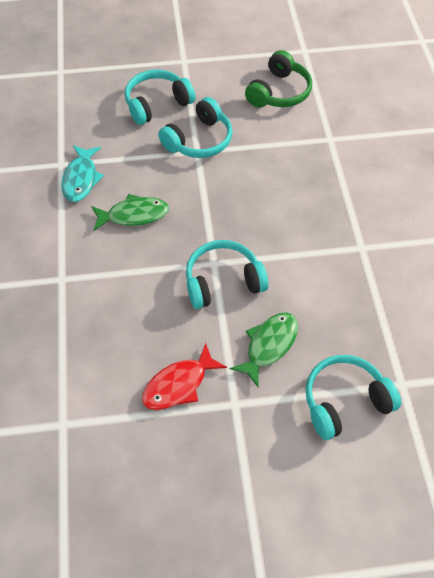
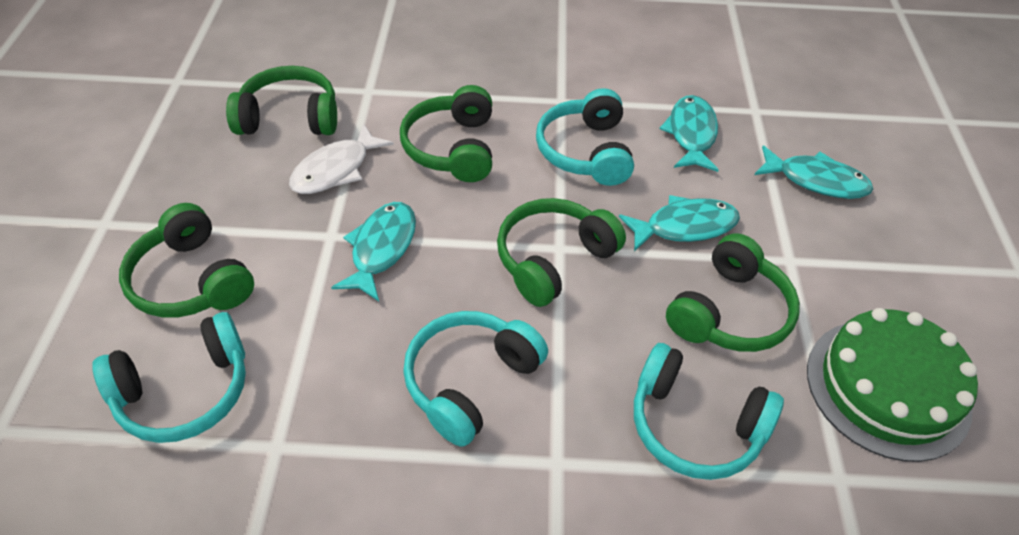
green cake: 0 -> 1
green fish: 2 -> 0
green headphones: 1 -> 5
red fish: 1 -> 0
turquoise fish: 1 -> 4
white fish: 0 -> 1

